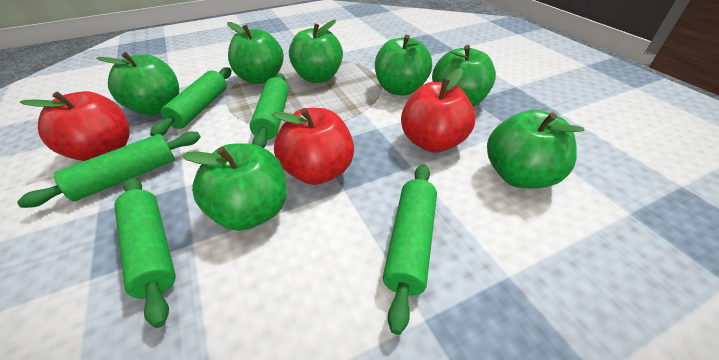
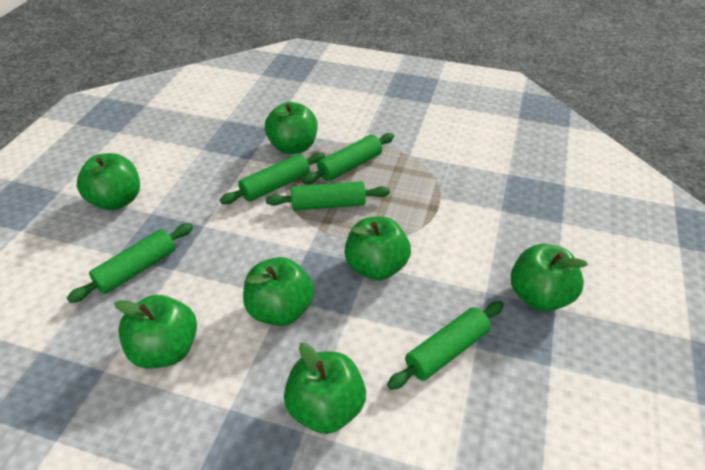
red apple: 3 -> 0

